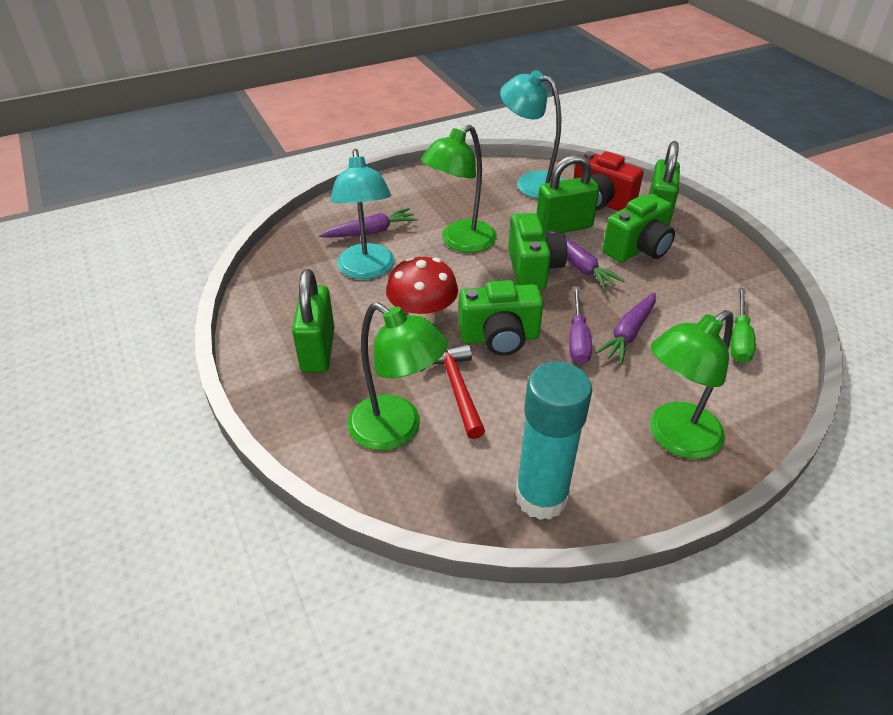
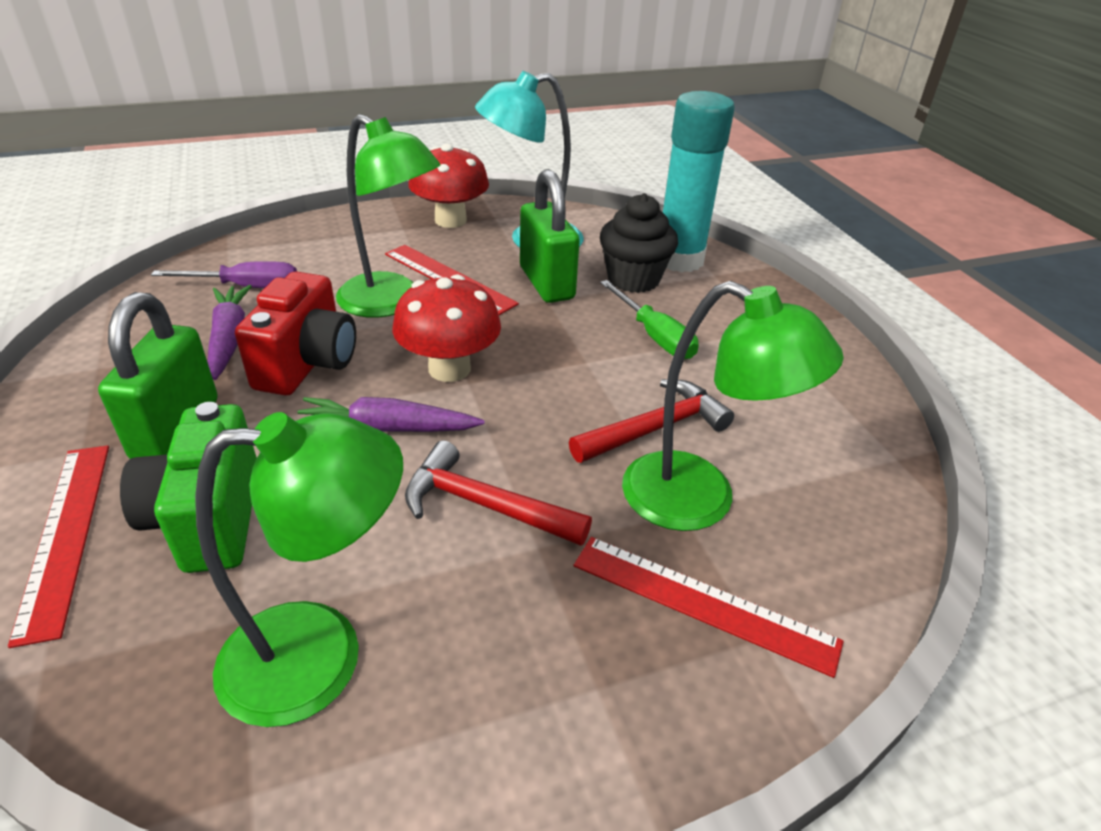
black cupcake: 0 -> 1
green camera: 3 -> 1
green padlock: 3 -> 2
purple carrot: 3 -> 2
red hammer: 1 -> 2
red mushroom: 1 -> 2
red ruler: 0 -> 3
turquoise lamp: 2 -> 1

